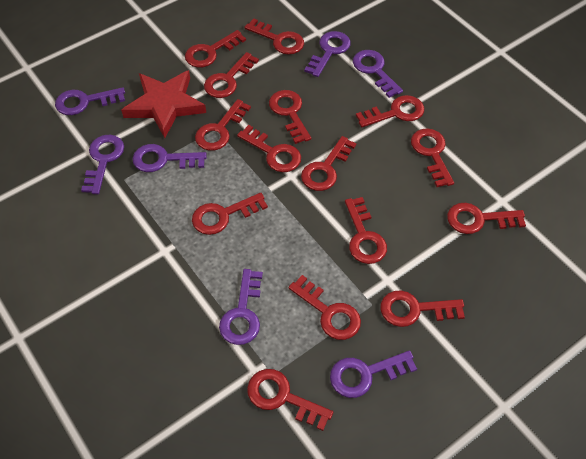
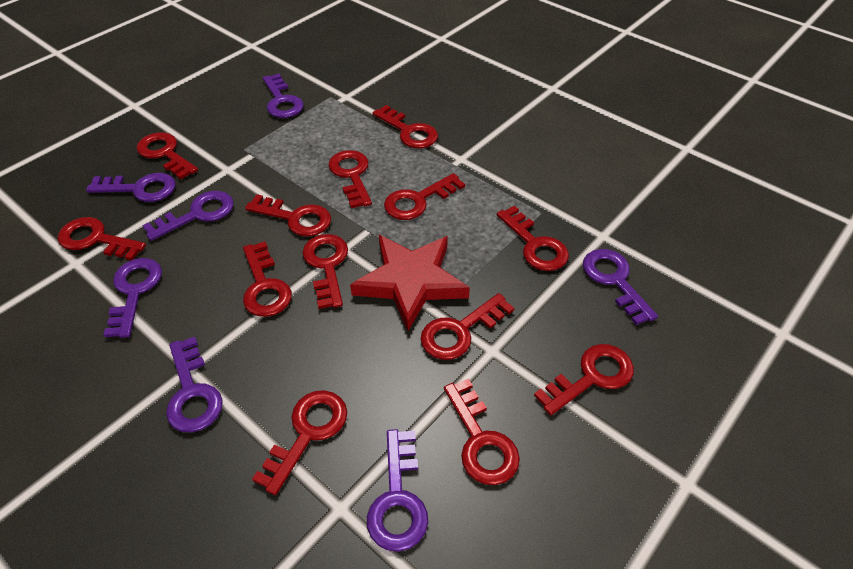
red key: 15 -> 13

